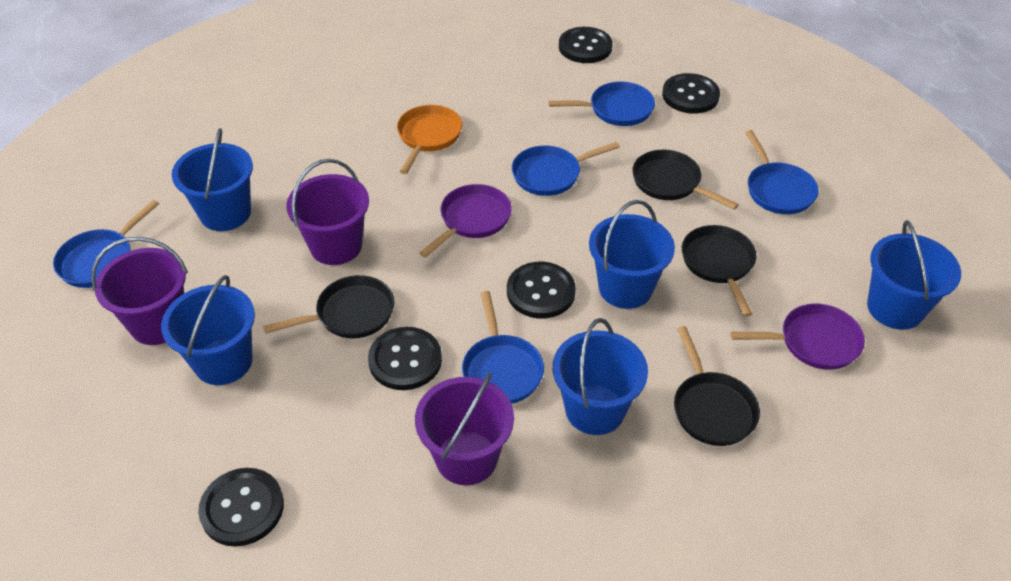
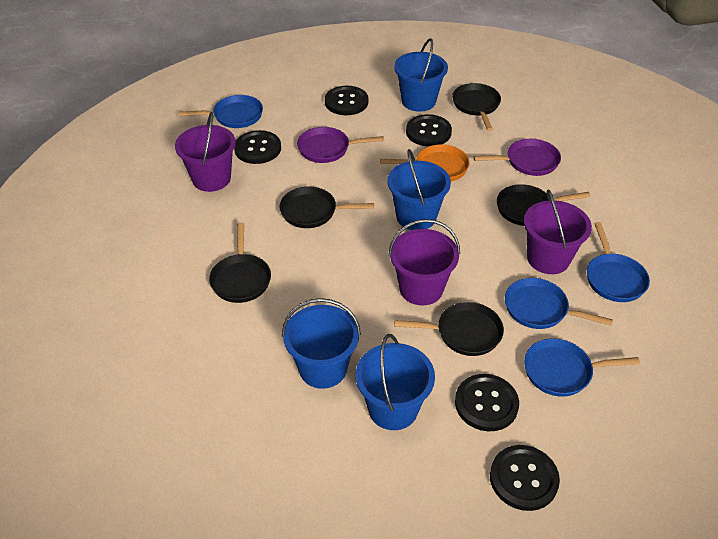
black pan: 4 -> 5
blue bucket: 5 -> 4
blue pan: 5 -> 4

